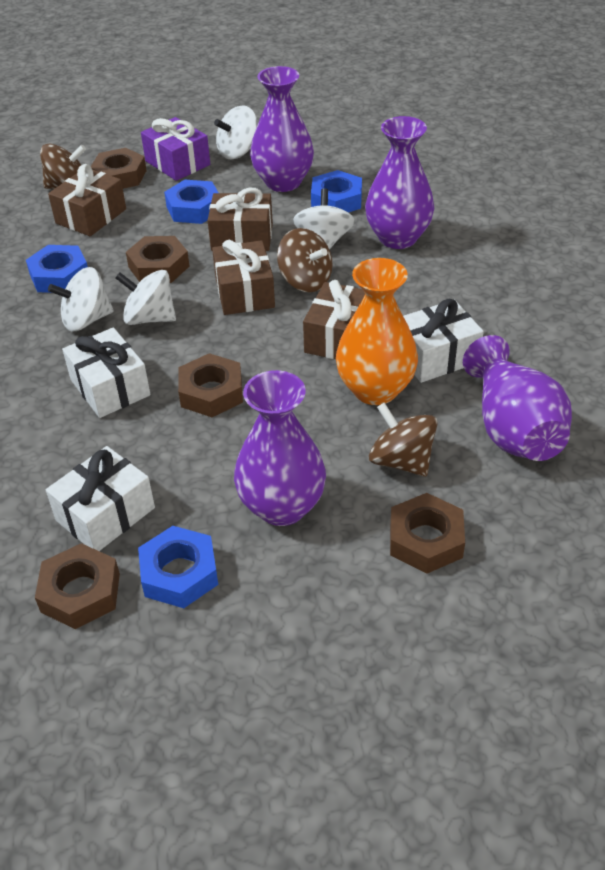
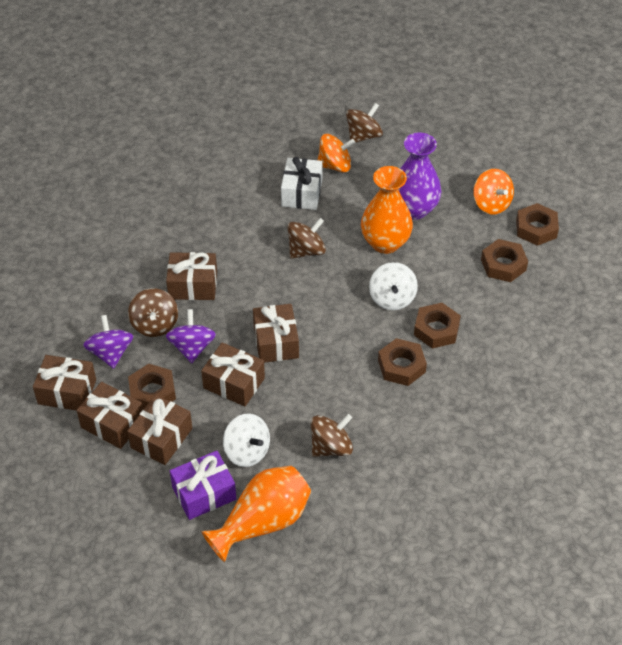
blue nut: 4 -> 0
brown gift: 4 -> 6
brown spinning top: 3 -> 4
orange spinning top: 0 -> 2
orange vase: 1 -> 2
purple spinning top: 0 -> 2
purple vase: 4 -> 1
white gift: 3 -> 1
white spinning top: 4 -> 2

